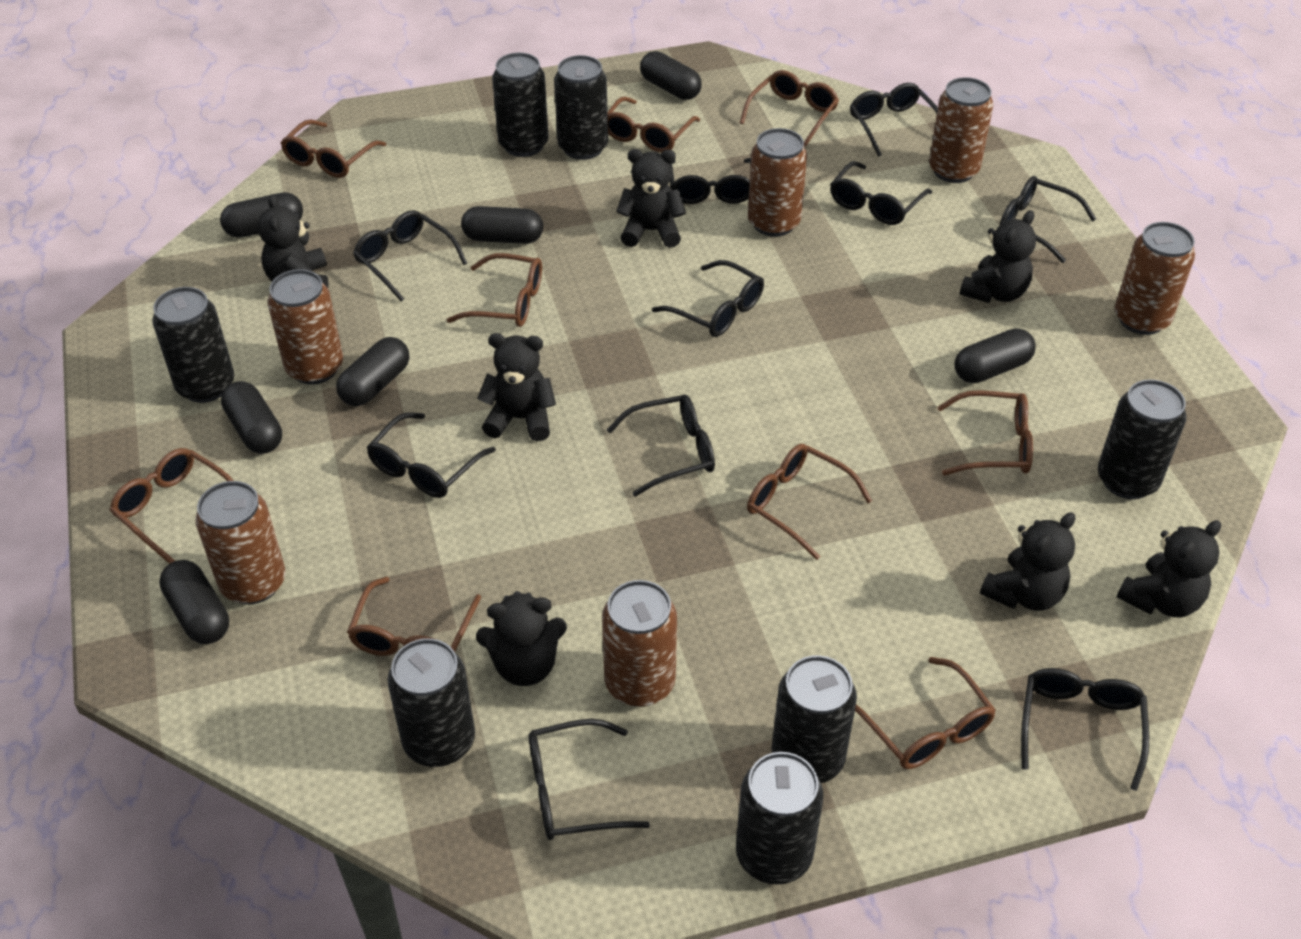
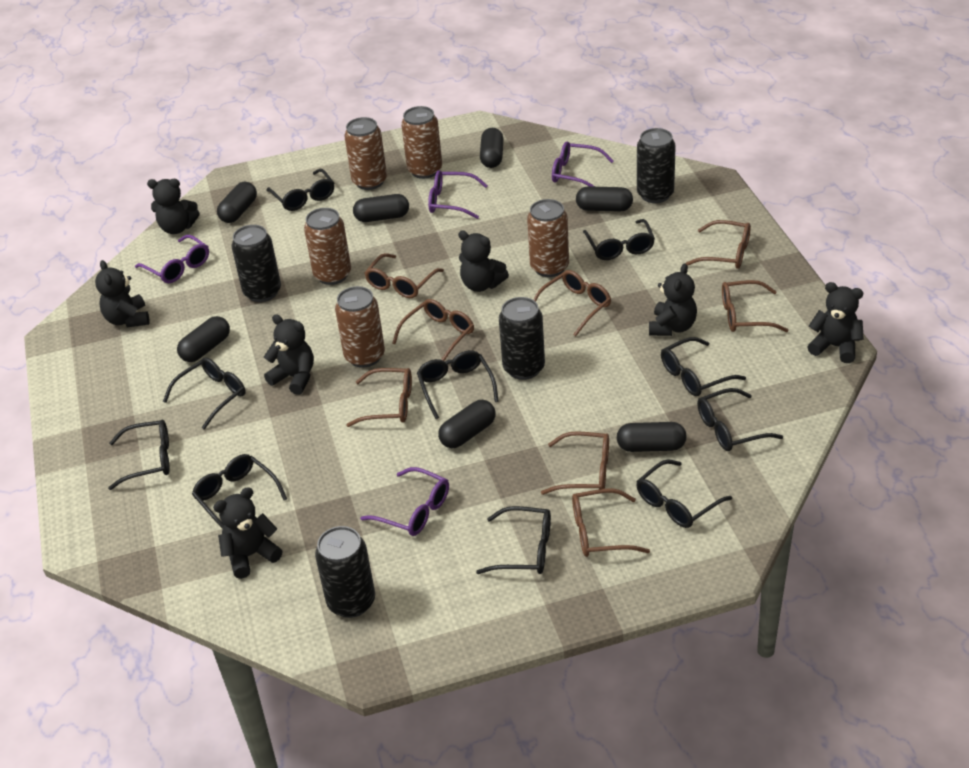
black can: 7 -> 4
brown can: 6 -> 5
brown glasses: 9 -> 8
purple glasses: 0 -> 4

